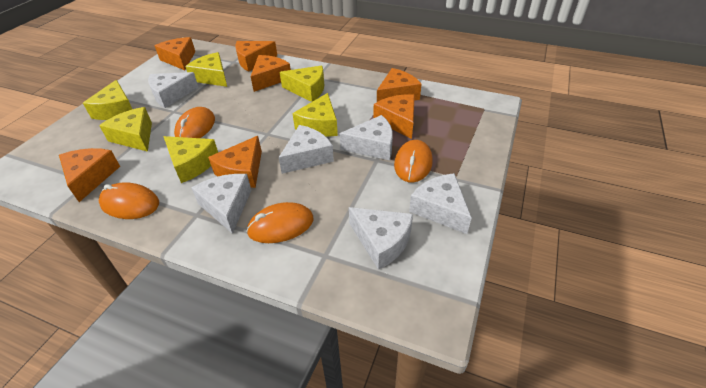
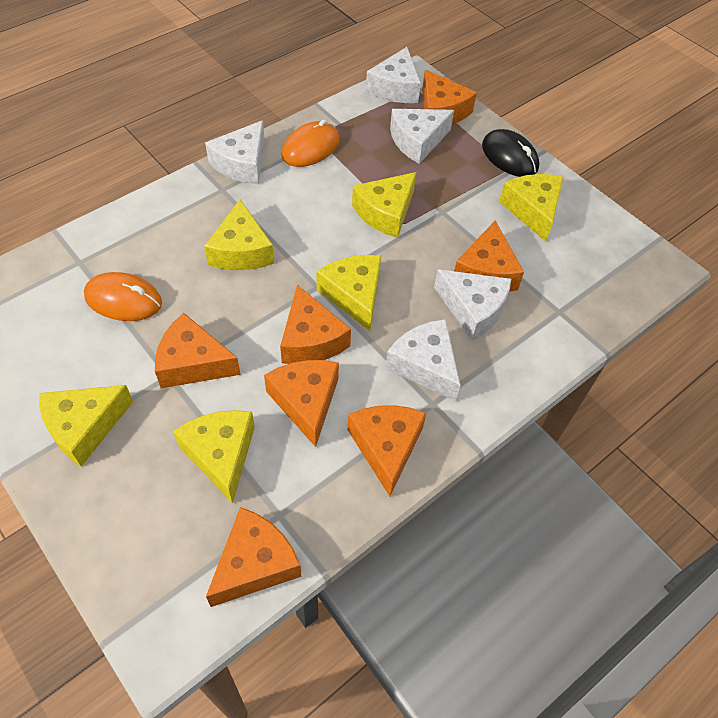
black mouse: 0 -> 1
orange mouse: 4 -> 2
white cheese: 6 -> 5

